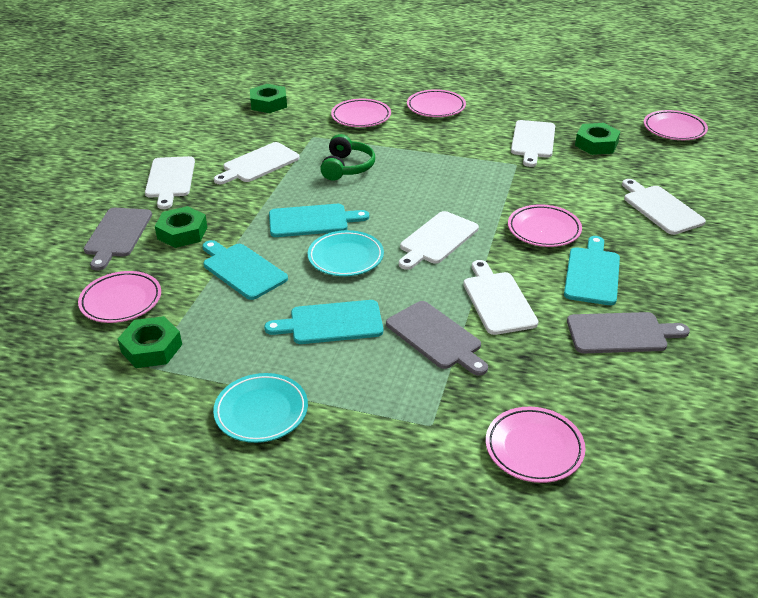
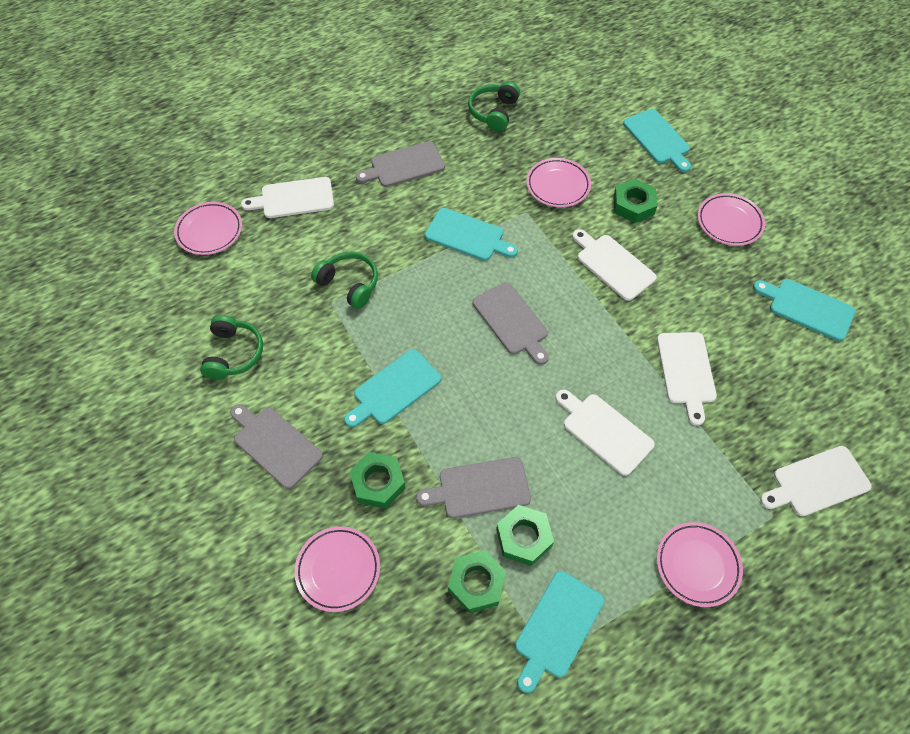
green headphones: 1 -> 3
grey cutting board: 3 -> 4
pink plate: 6 -> 5
turquoise cutting board: 4 -> 5
turquoise plate: 2 -> 0
white cutting board: 6 -> 5

